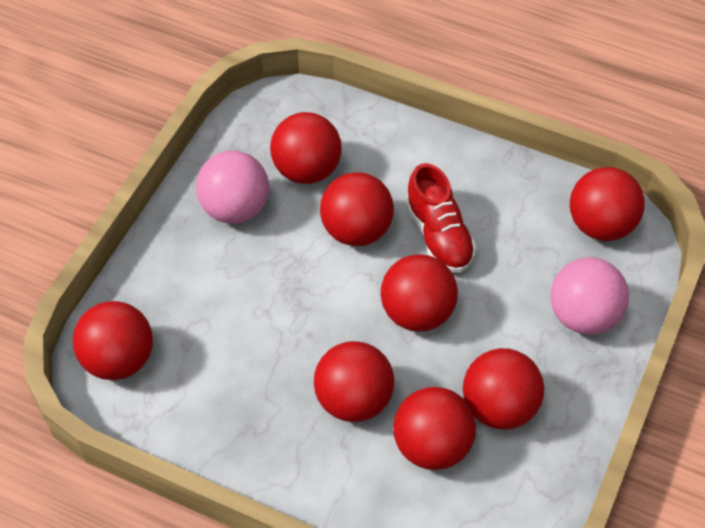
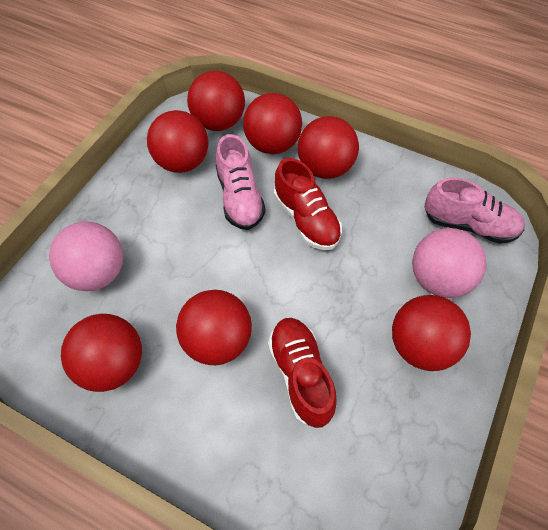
pink shoe: 0 -> 2
red ball: 8 -> 7
red shoe: 1 -> 2

